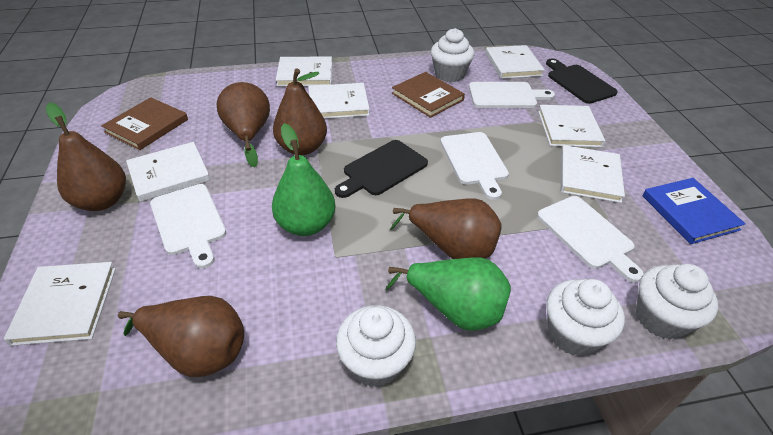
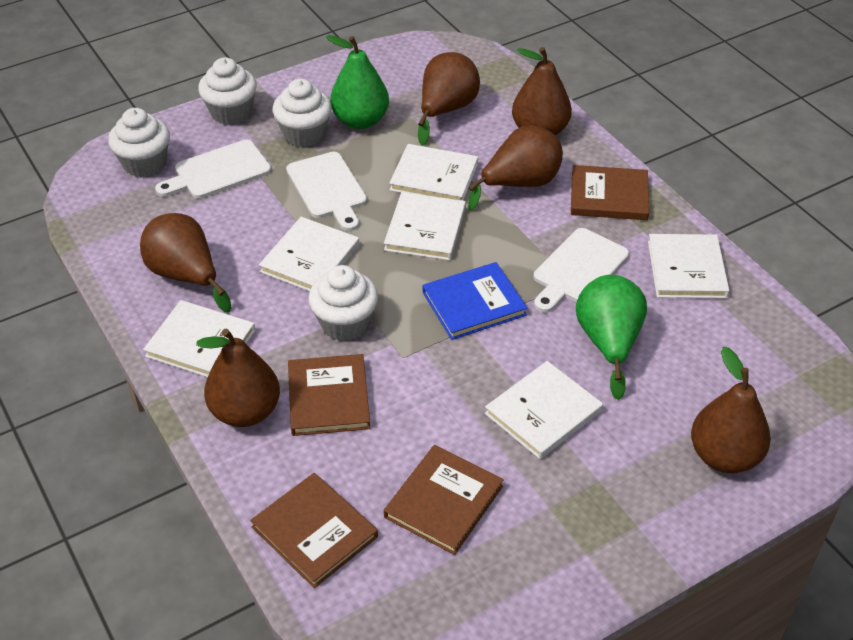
black cutting board: 2 -> 0
brown book: 2 -> 4
brown pear: 5 -> 6
white book: 7 -> 6
white cutting board: 4 -> 3

